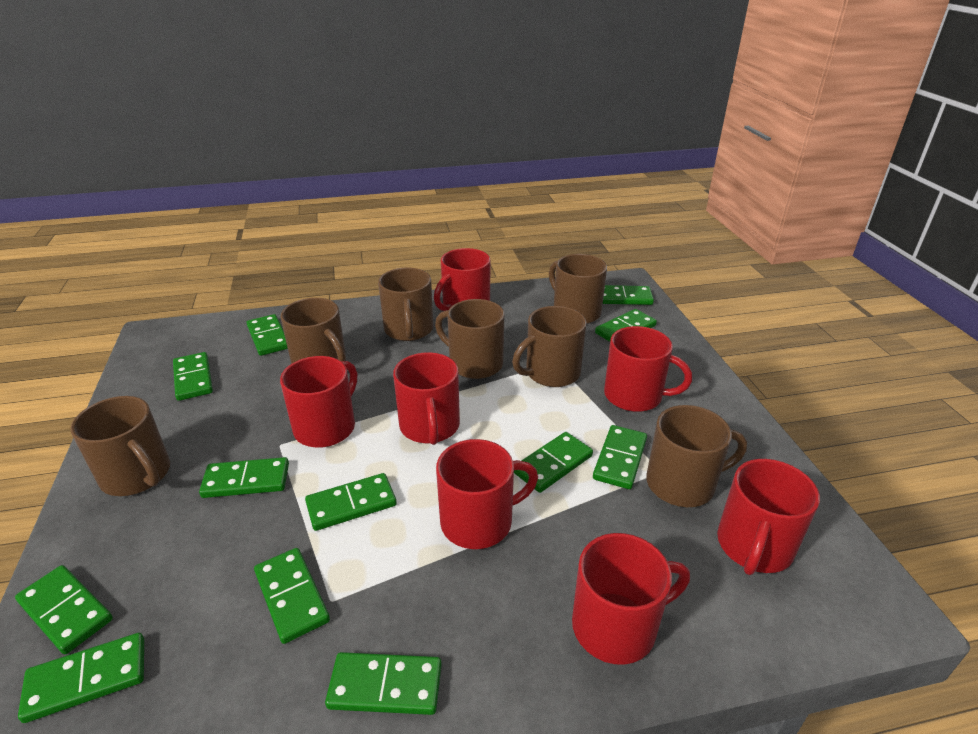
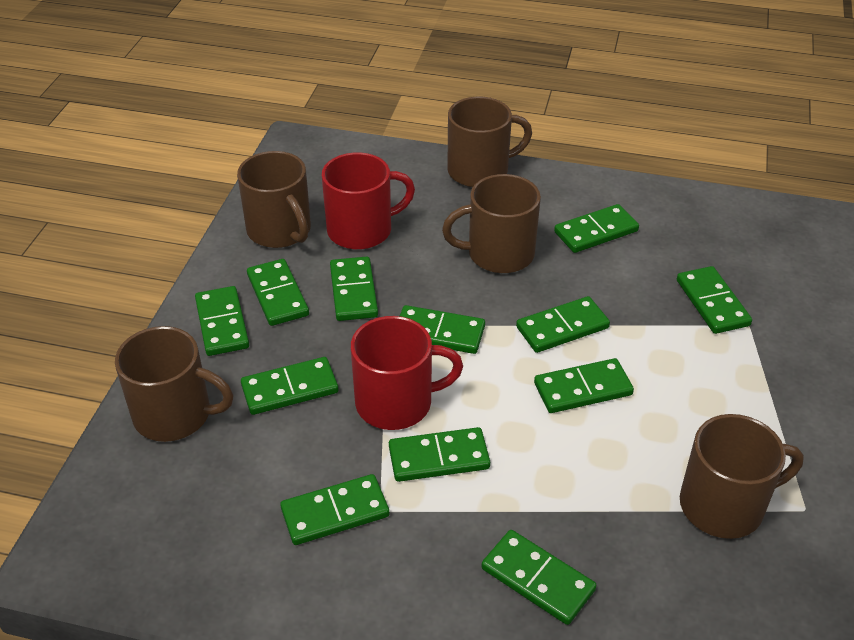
brown mug: 7 -> 5
red mug: 7 -> 2

